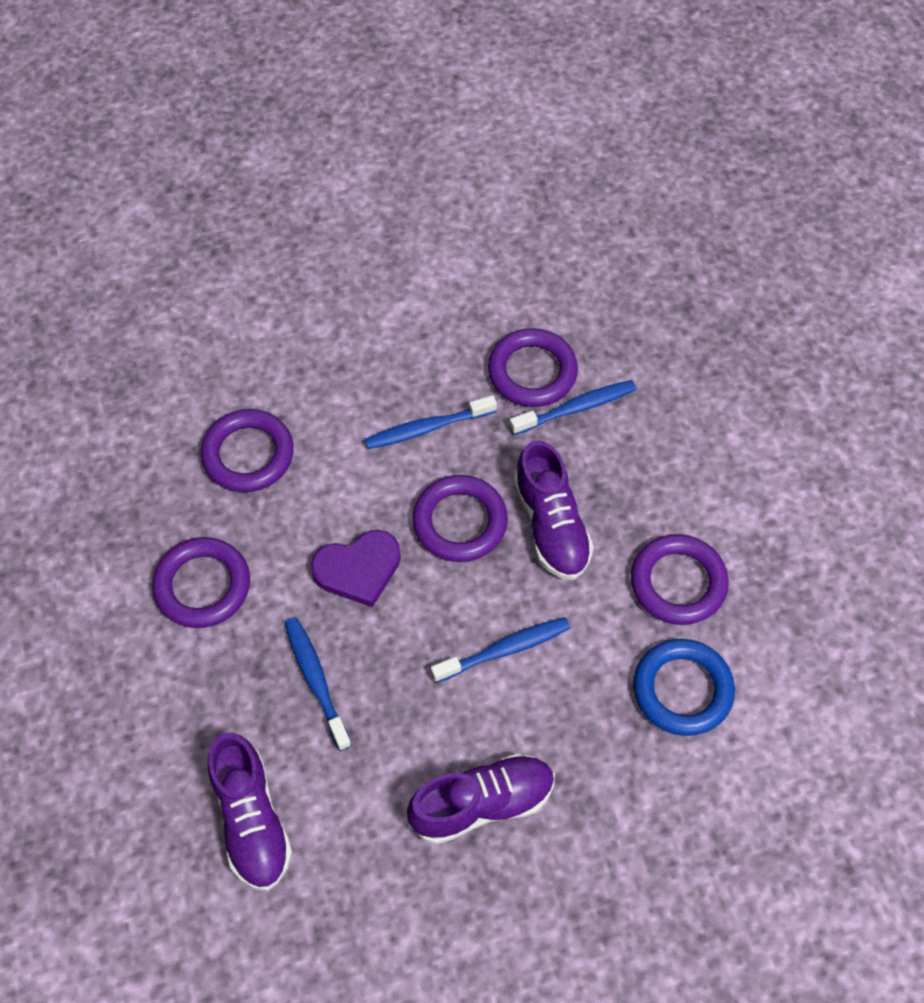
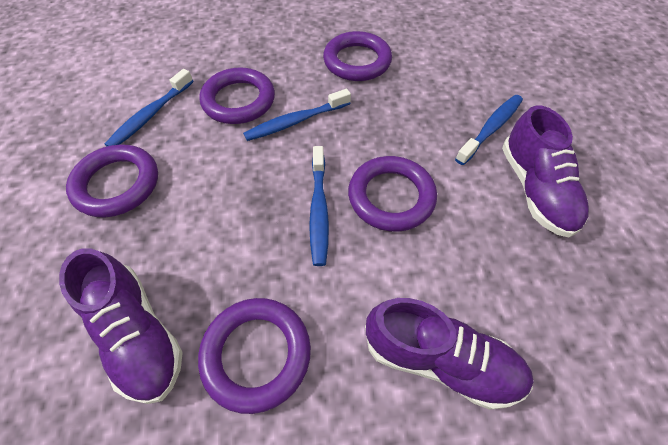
blue ring: 1 -> 0
purple heart: 1 -> 0

